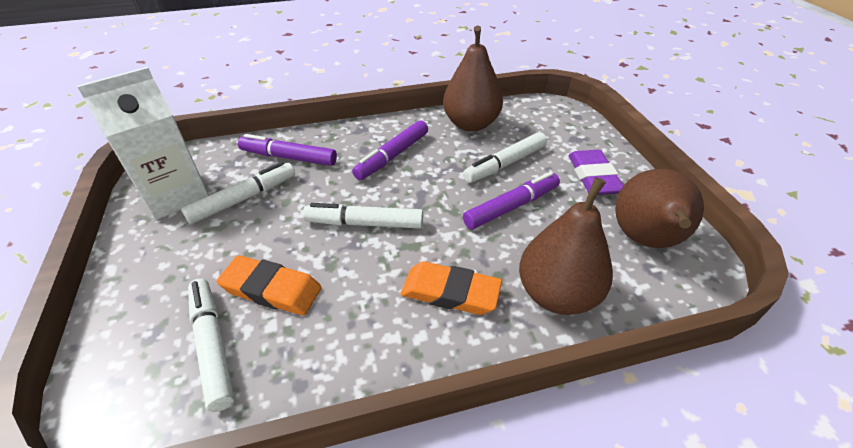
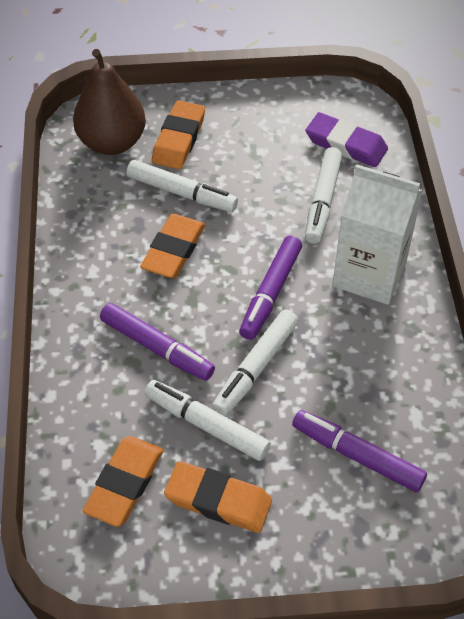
brown pear: 3 -> 1
orange eraser: 2 -> 4

